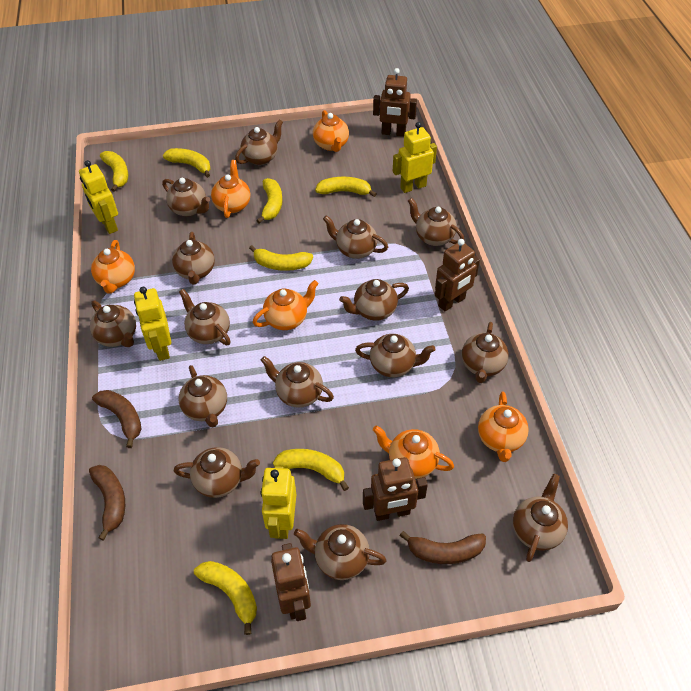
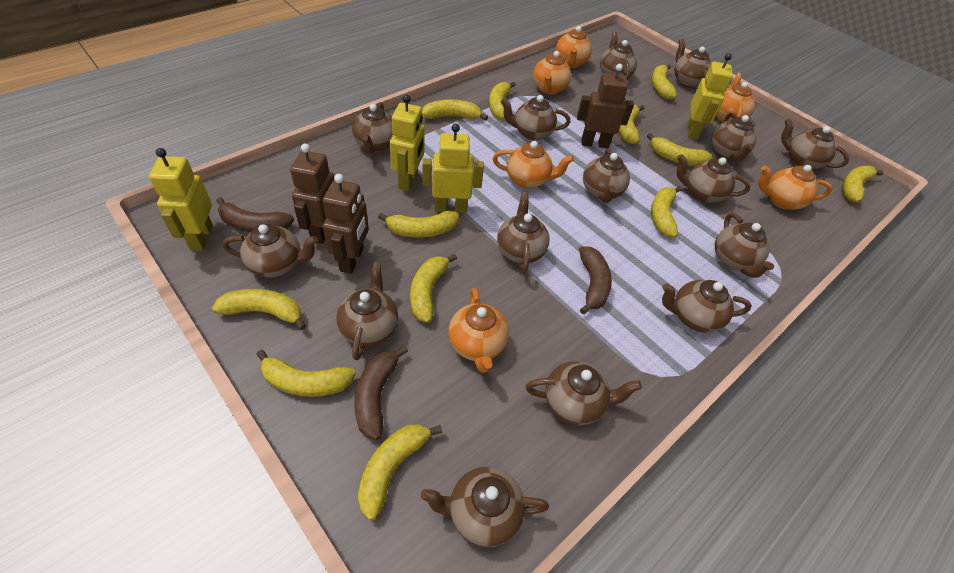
brown robot: 4 -> 3
yellow banana: 7 -> 12

